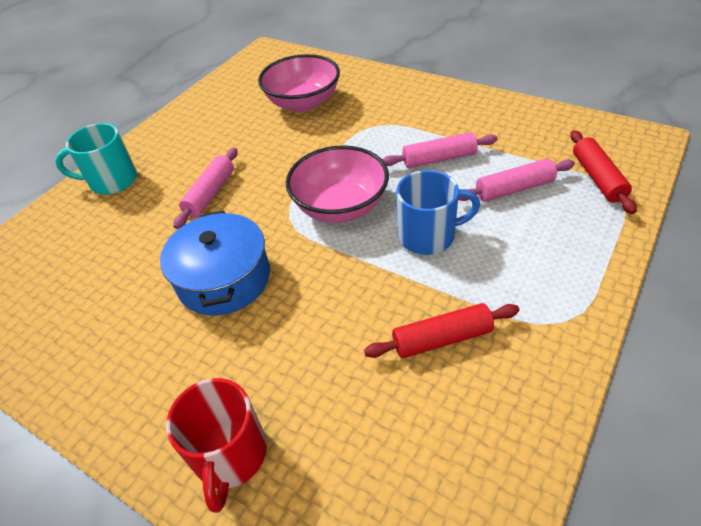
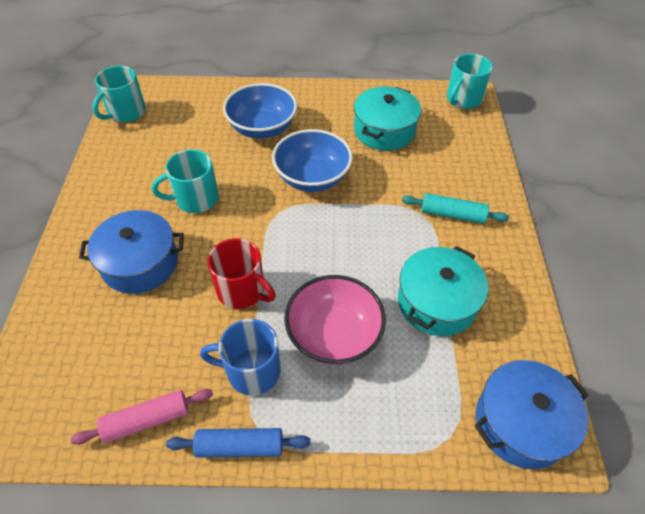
blue bowl: 0 -> 2
blue pot: 1 -> 2
blue rolling pin: 0 -> 1
pink bowl: 2 -> 1
pink rolling pin: 3 -> 1
red rolling pin: 2 -> 0
turquoise mug: 1 -> 3
turquoise pot: 0 -> 2
turquoise rolling pin: 0 -> 1

